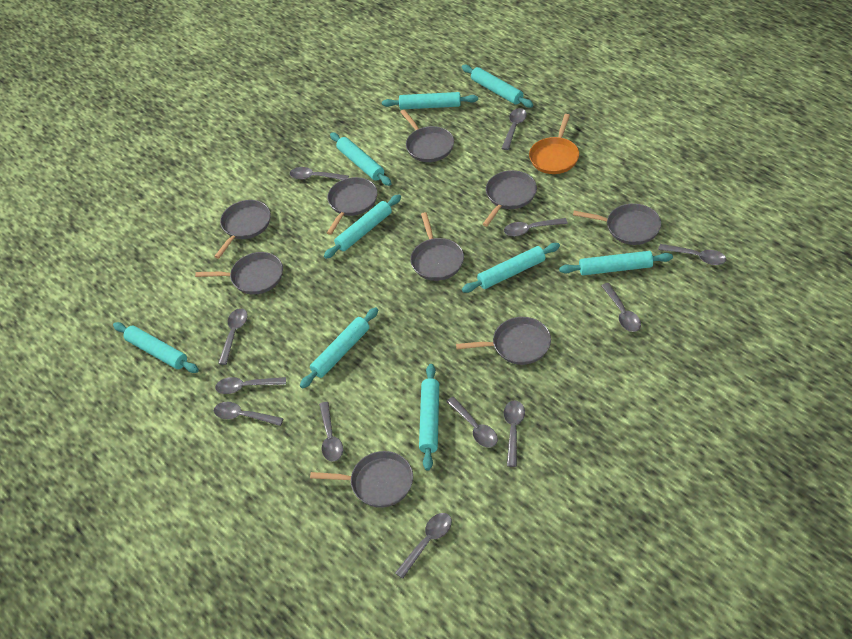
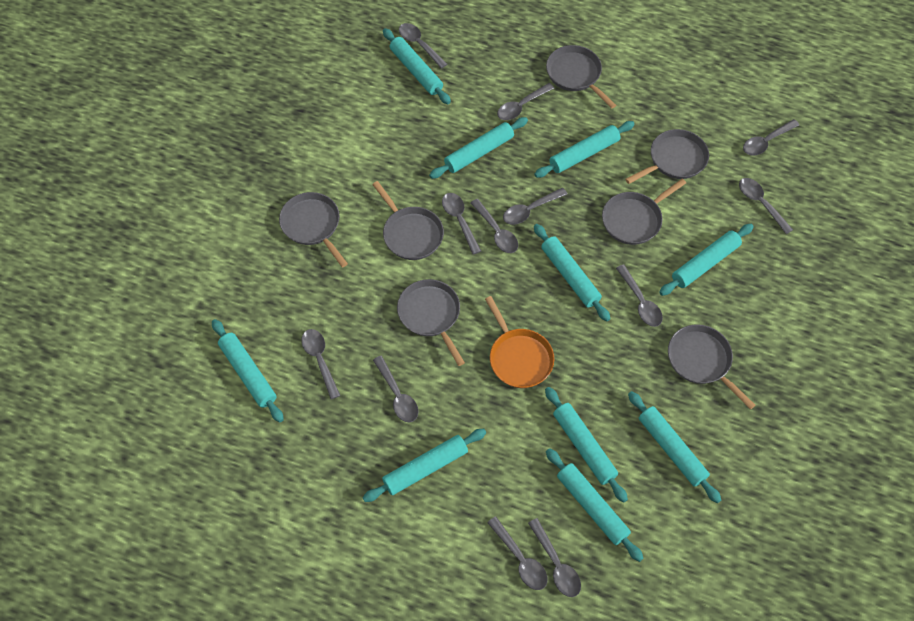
grey pan: 9 -> 7
turquoise rolling pin: 9 -> 10

